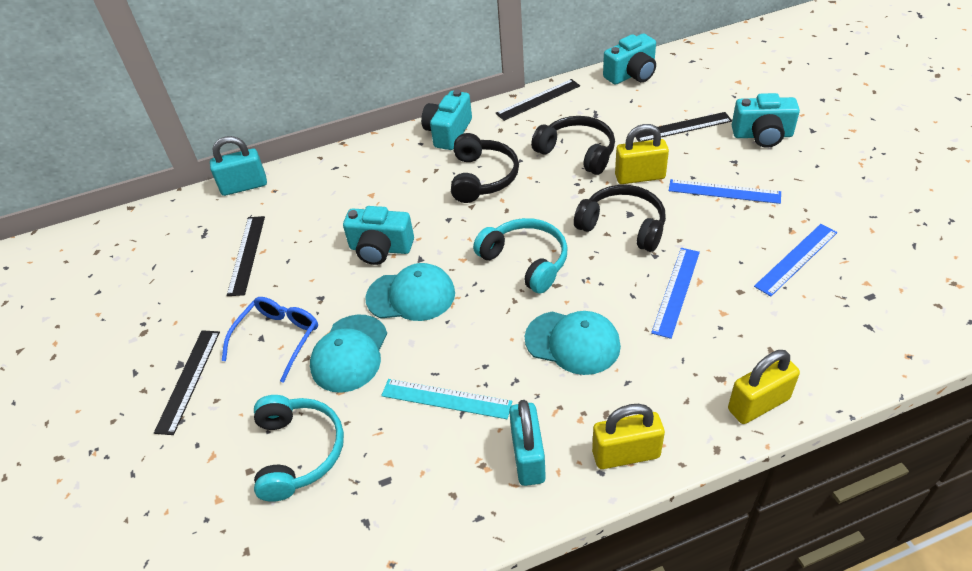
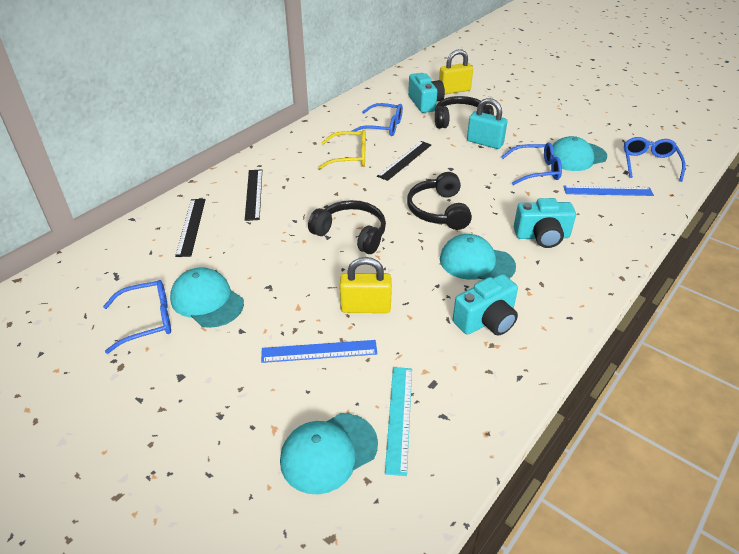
black ruler: 4 -> 3
blue glasses: 1 -> 4
blue ruler: 3 -> 2
turquoise camera: 4 -> 3
turquoise cap: 3 -> 4
turquoise headphones: 2 -> 0
turquoise padlock: 2 -> 1
yellow glasses: 0 -> 1
yellow padlock: 3 -> 2

